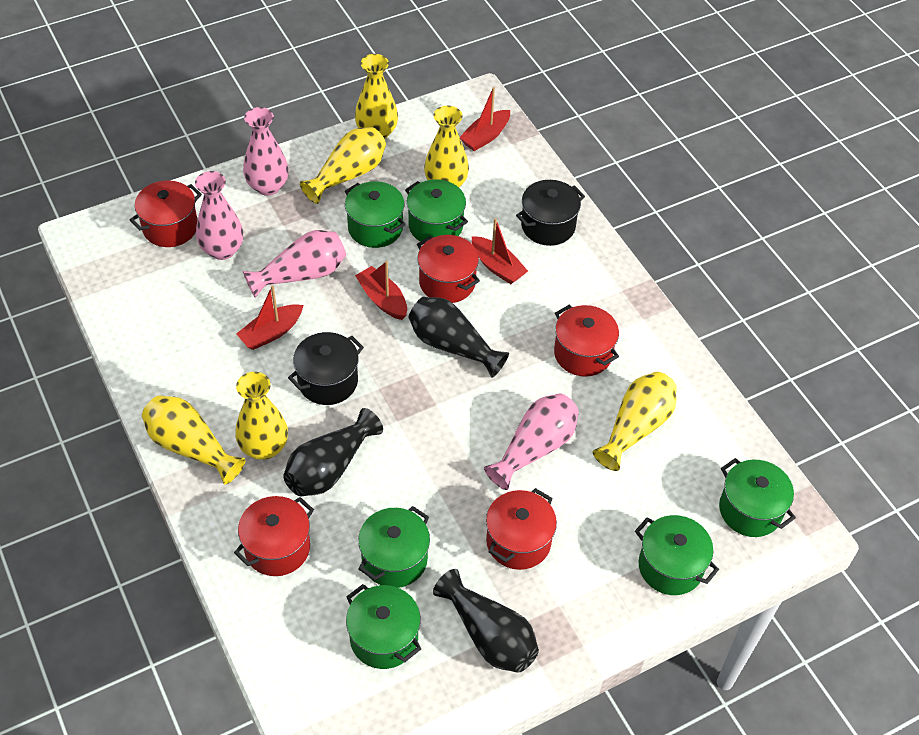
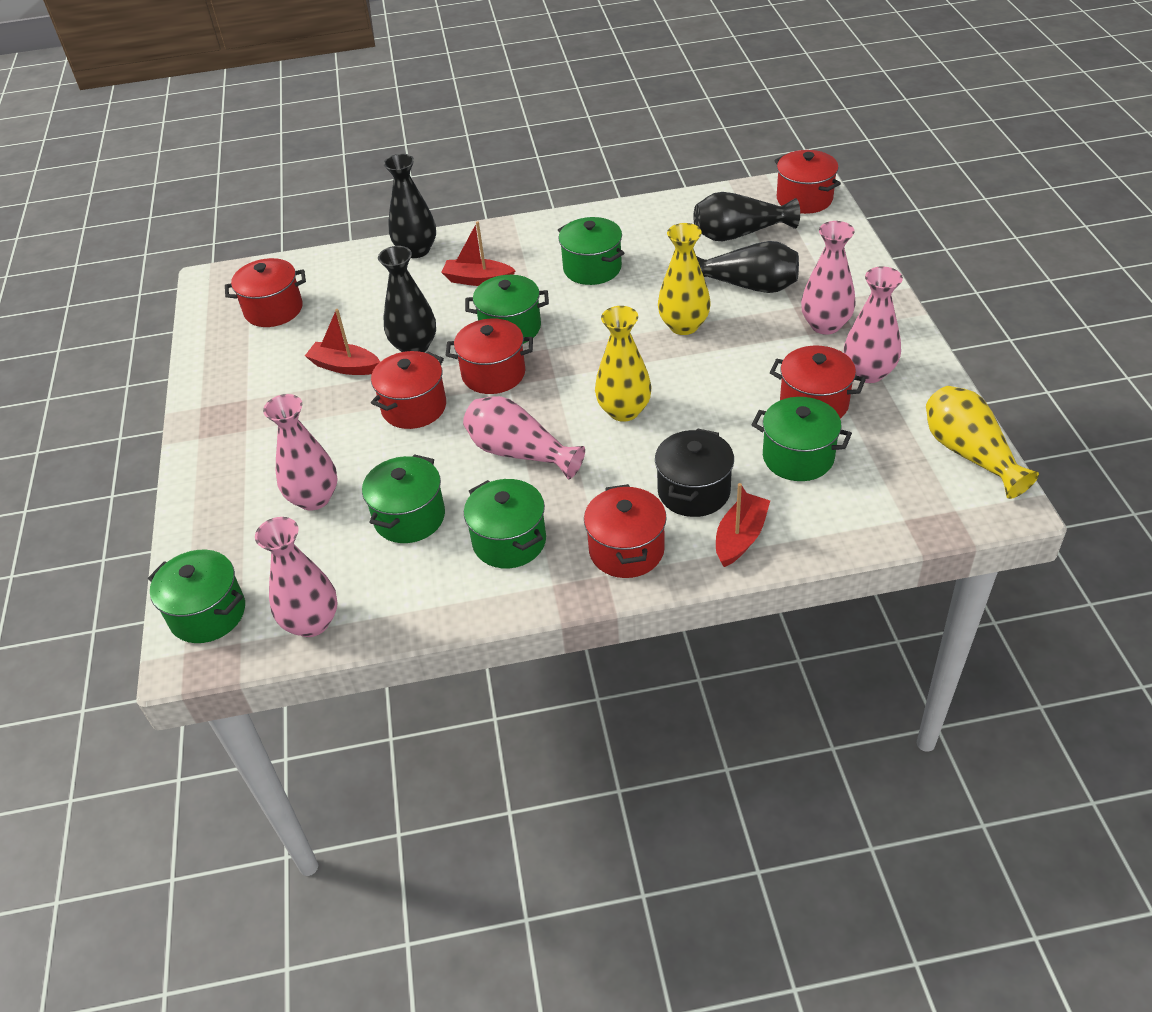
black pot: 2 -> 1
black vase: 3 -> 4
pink vase: 4 -> 5
red boat: 4 -> 3
red pot: 5 -> 6
yellow vase: 6 -> 3

